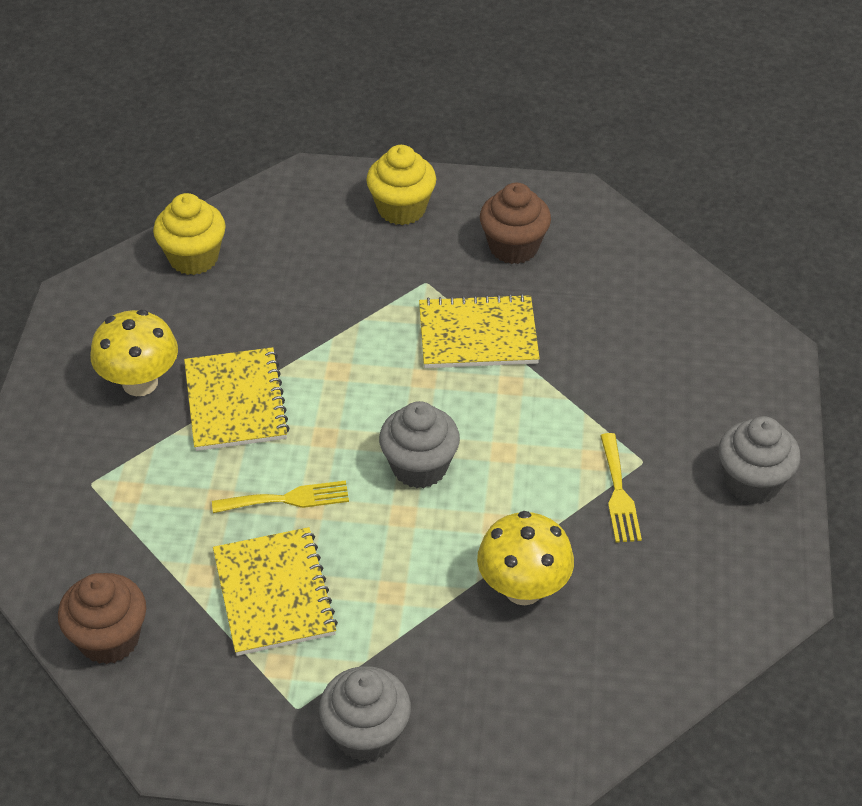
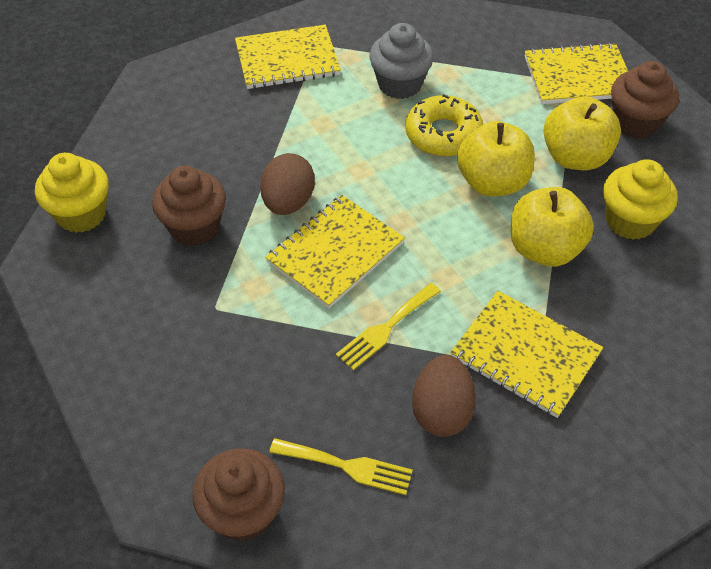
brown cupcake: 2 -> 3
brown egg: 0 -> 2
grey cupcake: 3 -> 1
yellow apple: 0 -> 3
yellow donut: 0 -> 1
yellow mushroom: 2 -> 0
yellow notebook: 3 -> 4

